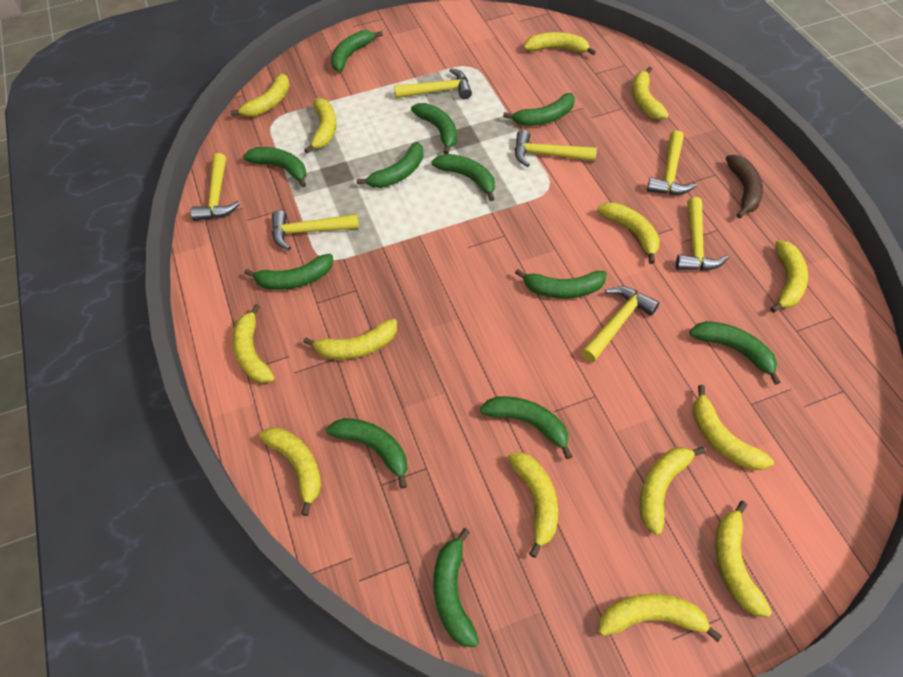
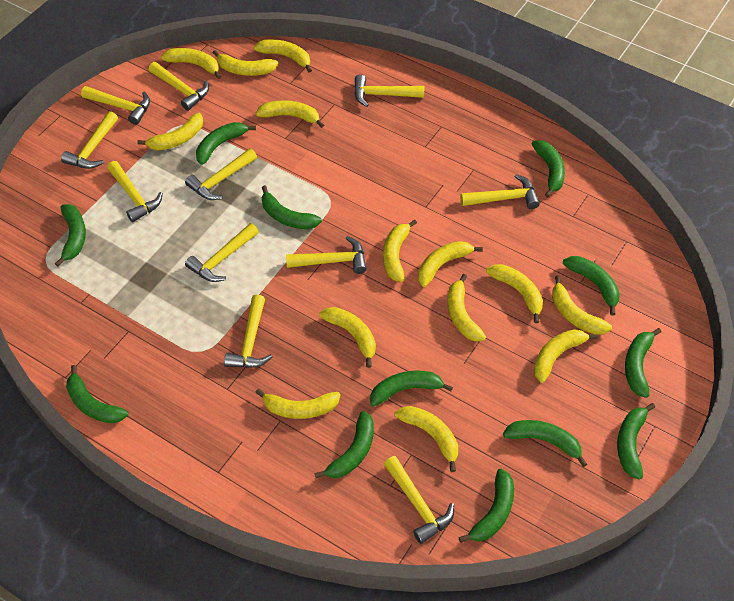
brown banana: 1 -> 0
yellow hammer: 7 -> 11

